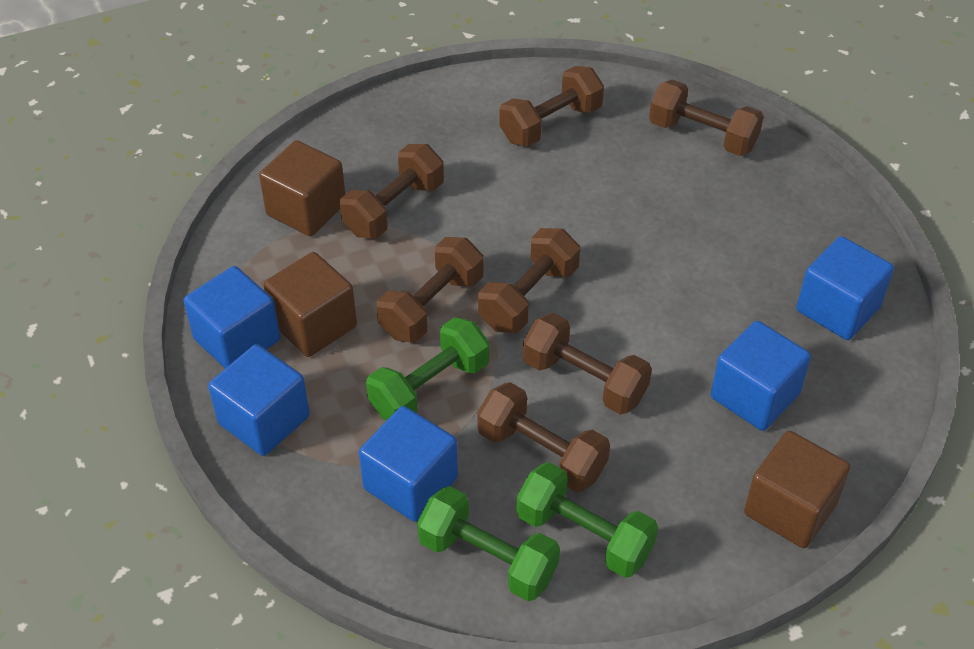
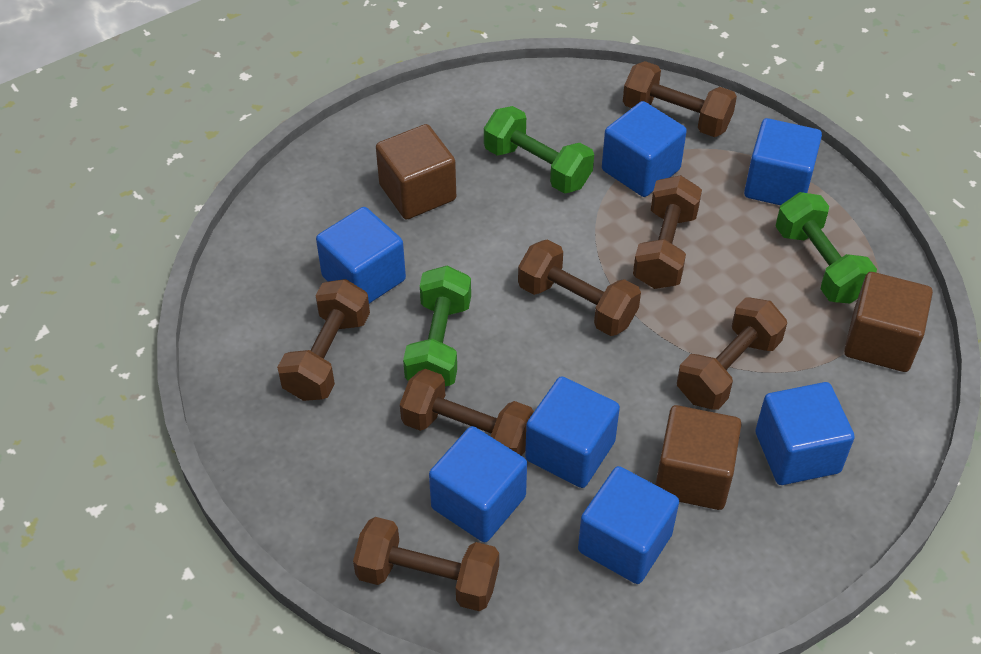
blue cube: 5 -> 7

